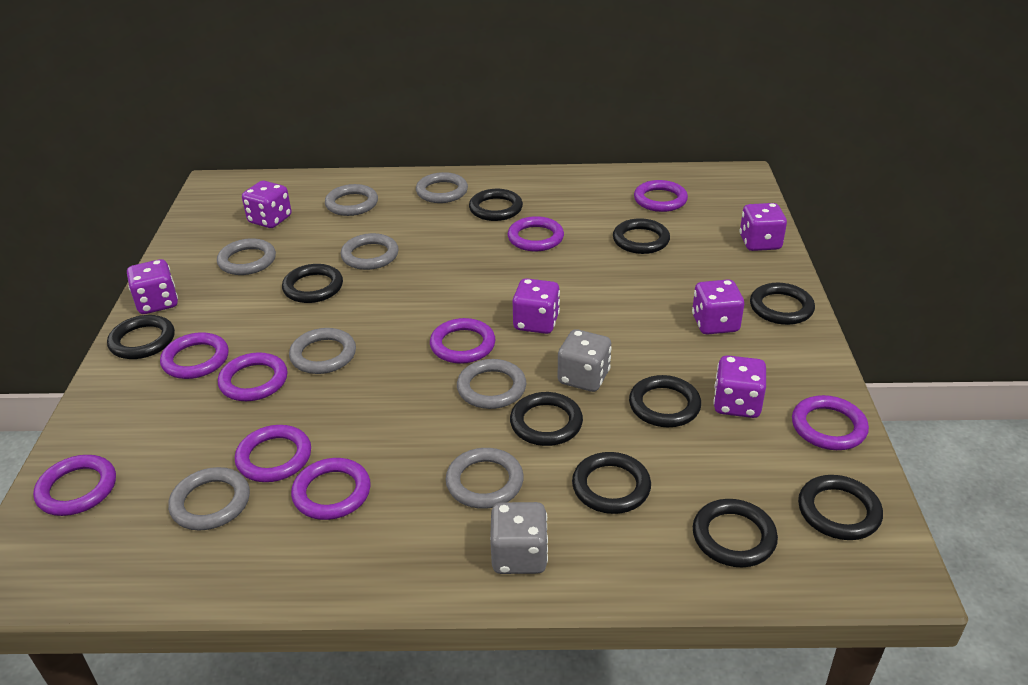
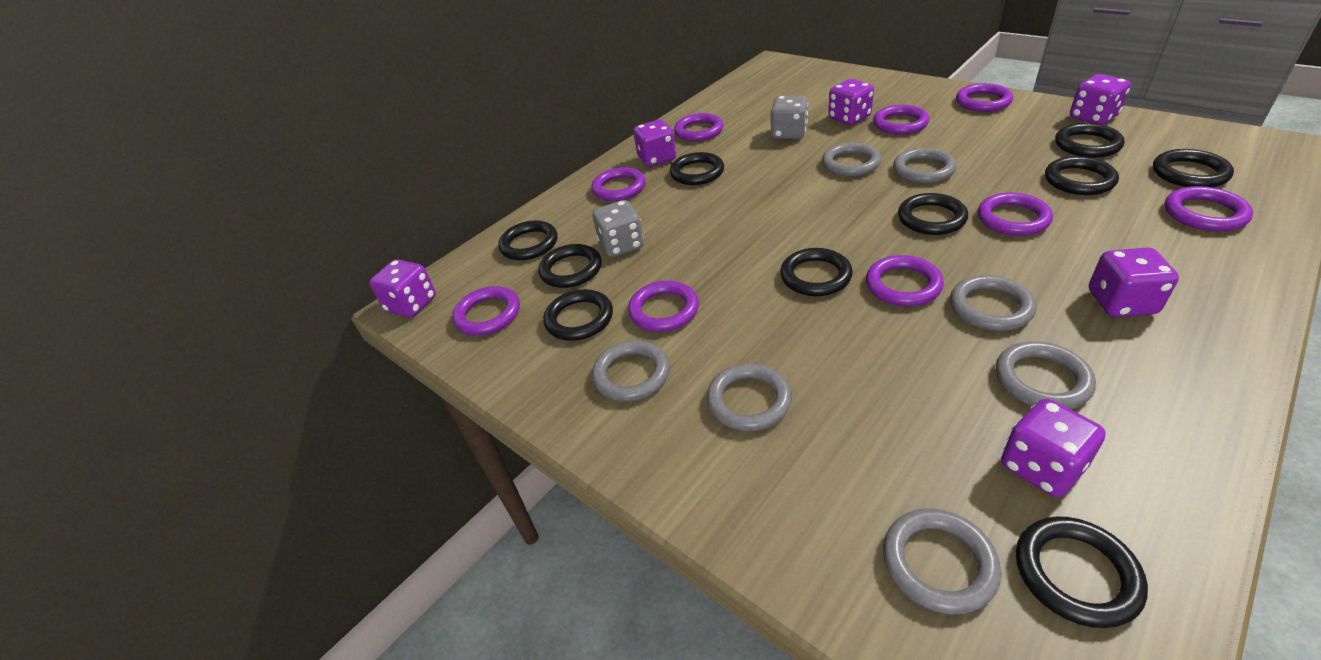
grey ring: 8 -> 7

